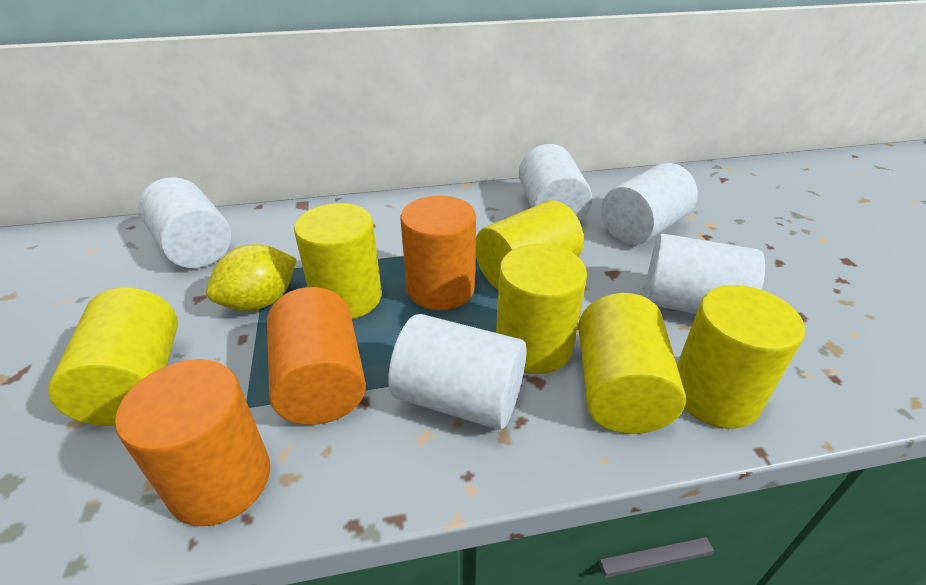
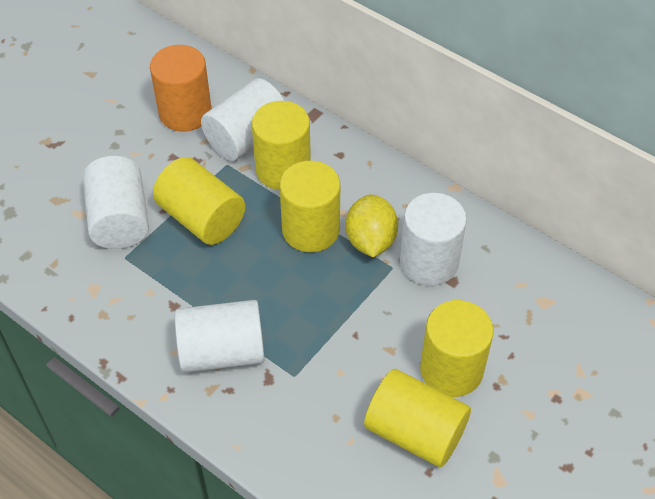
orange cylinder: 3 -> 1
white cylinder: 5 -> 4
yellow cylinder: 6 -> 5

